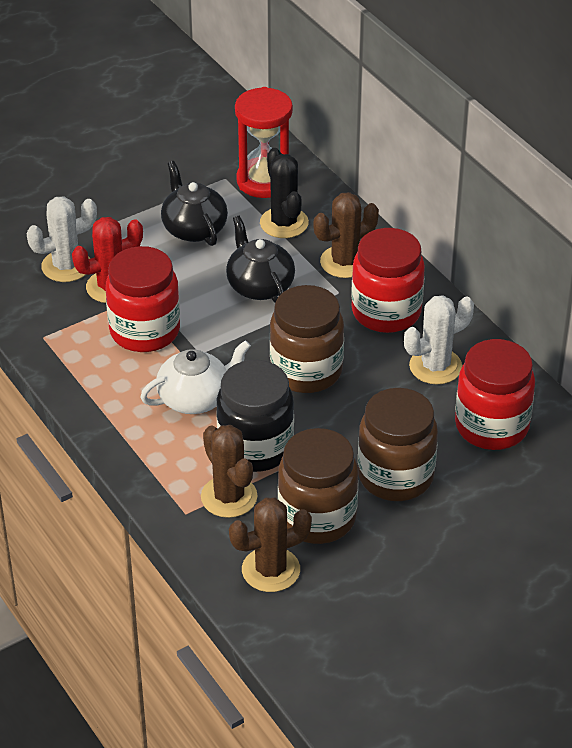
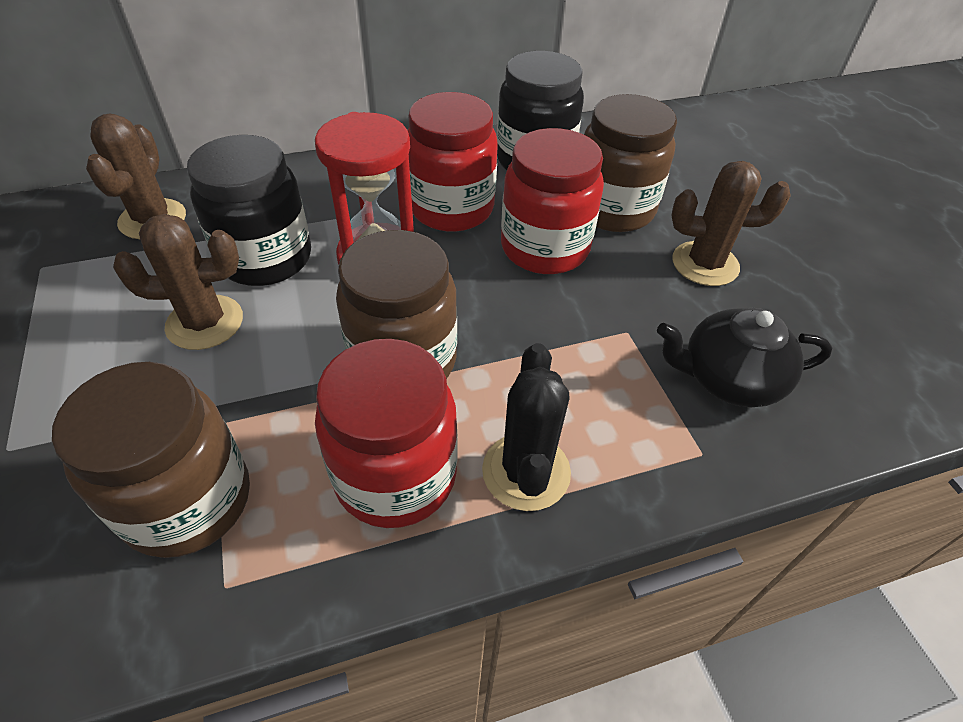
black jar: 1 -> 2
black teapot: 2 -> 1
red cactus: 1 -> 0
white cactus: 2 -> 0
white teapot: 1 -> 0

